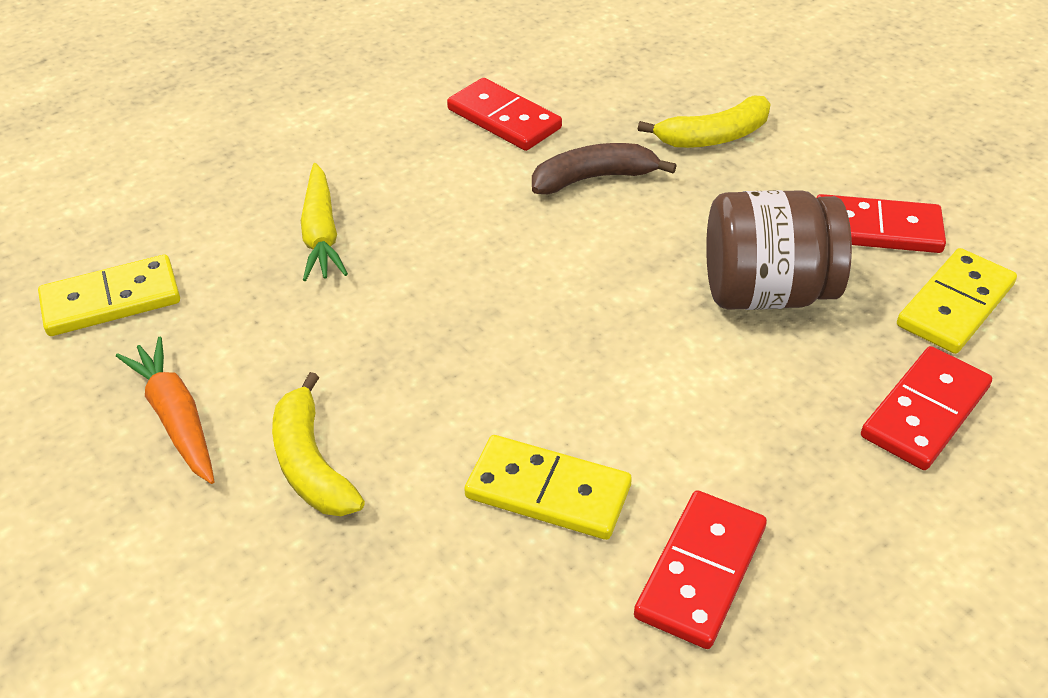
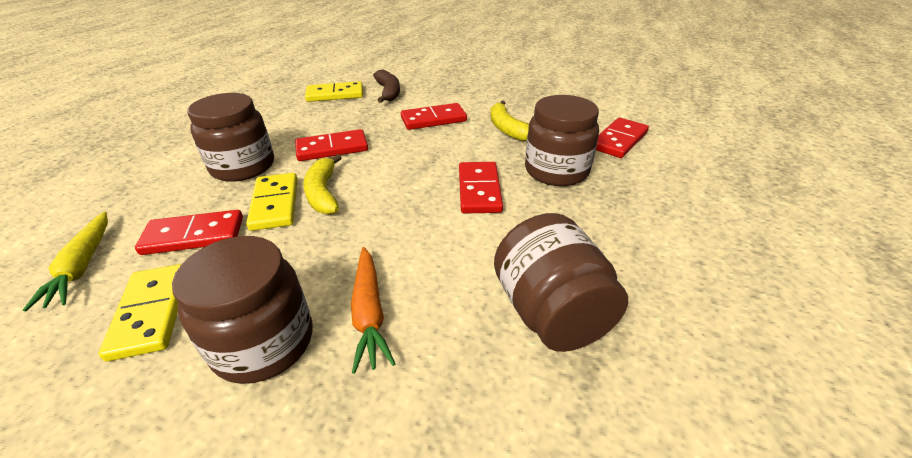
brown jar: 1 -> 4
red domino: 4 -> 5

